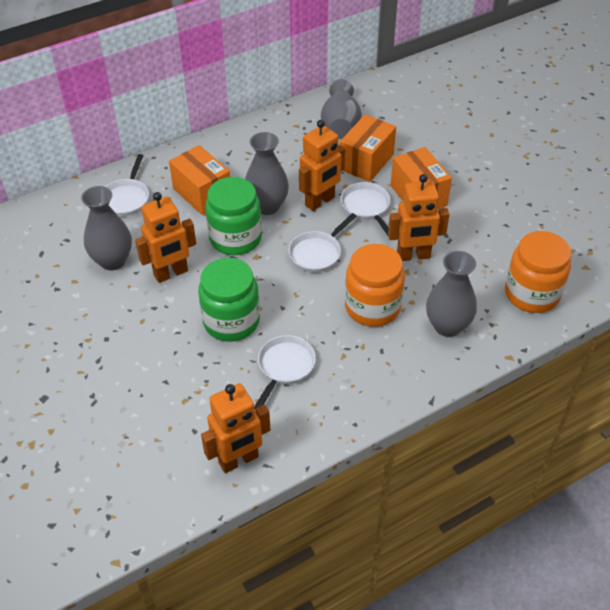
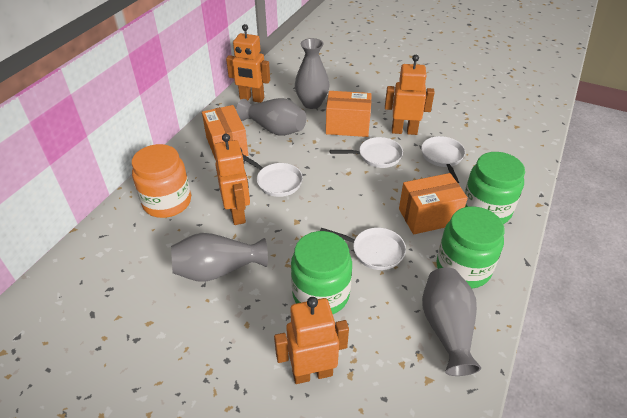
green jar: 2 -> 3
orange jar: 2 -> 1

